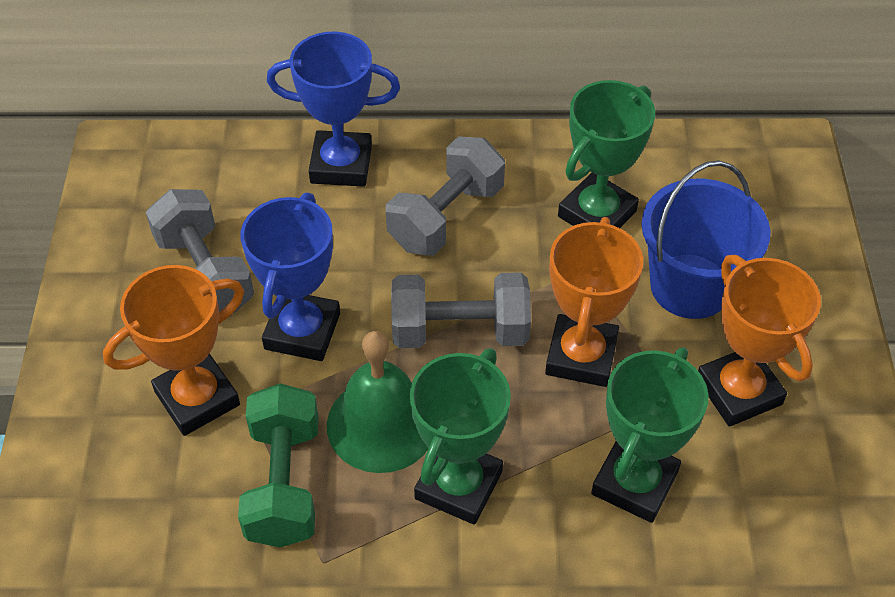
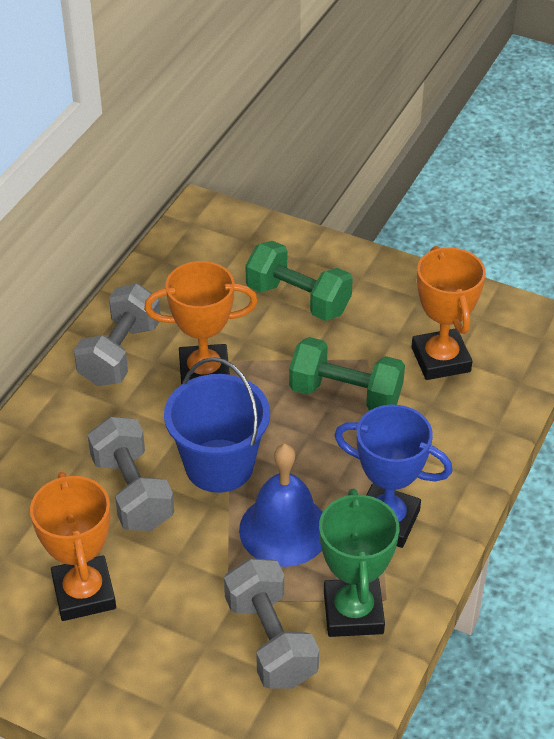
blue bell: 0 -> 1
blue trophy: 2 -> 1
green bell: 1 -> 0
green dumbbell: 1 -> 2
green trophy: 3 -> 1

